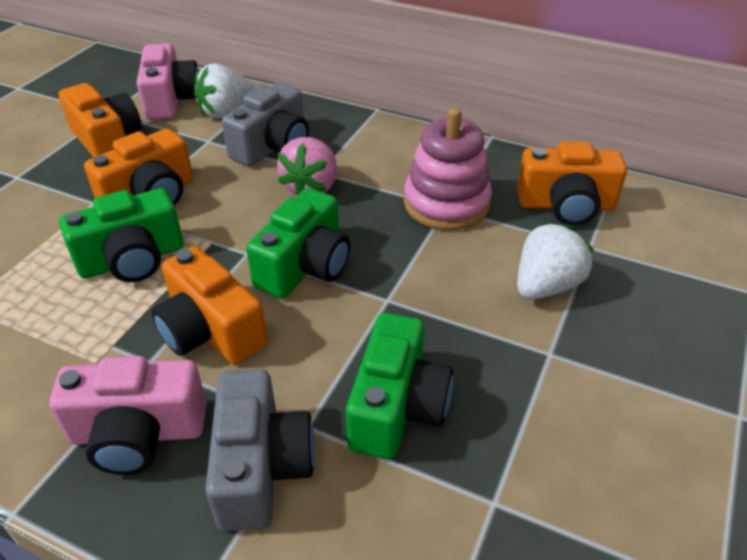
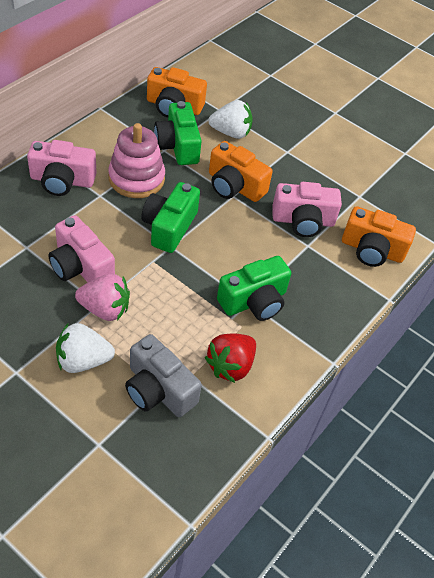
grey camera: 2 -> 1
orange camera: 4 -> 3
pink camera: 2 -> 3
red strawberry: 0 -> 1

